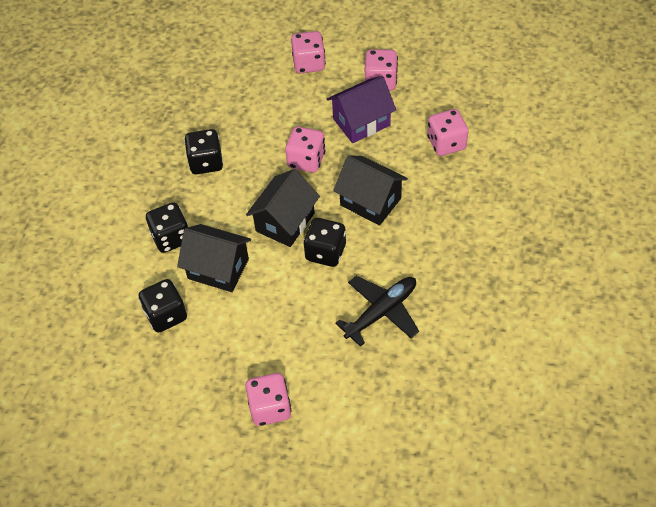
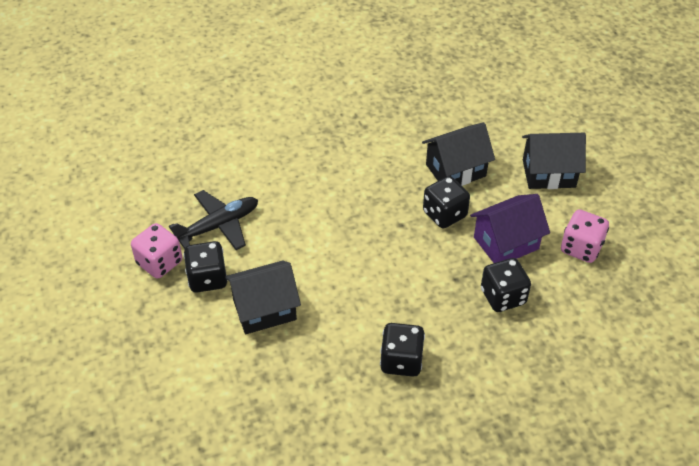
pink dice: 5 -> 2

